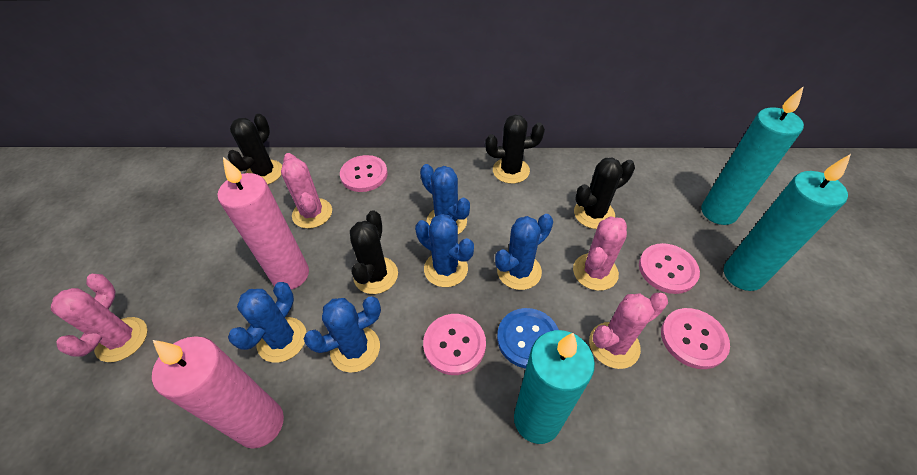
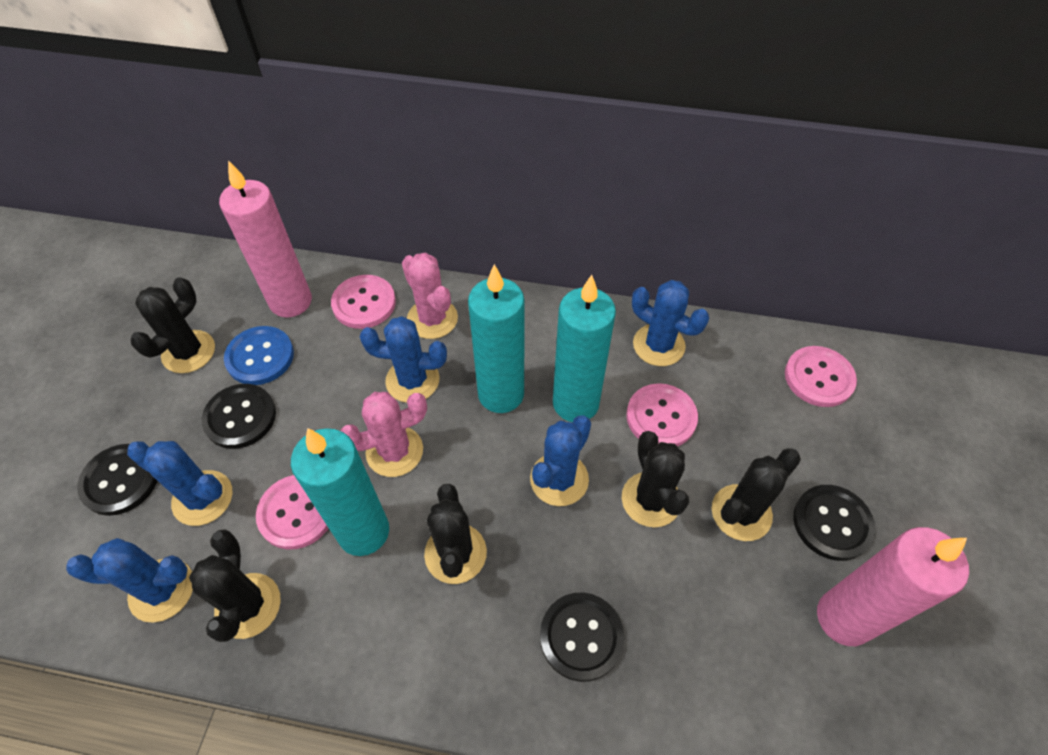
black button: 0 -> 4
black cactus: 4 -> 5
pink cactus: 4 -> 2

